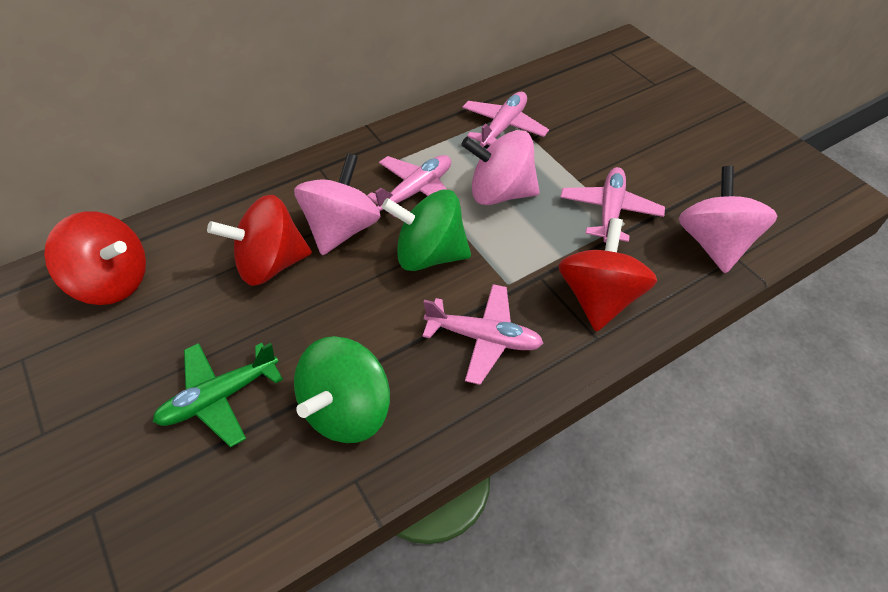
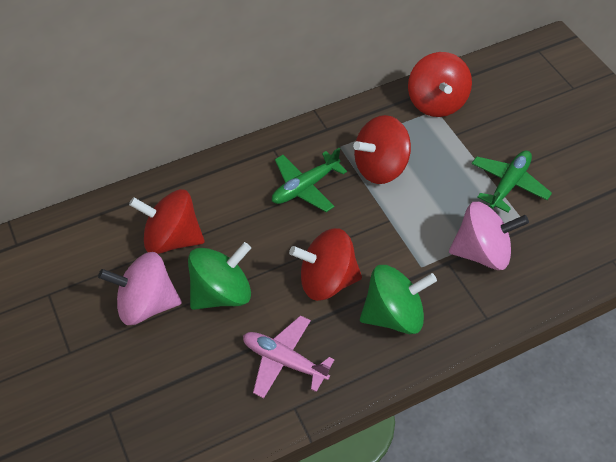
green plane: 1 -> 2
pink plane: 4 -> 1
pink spinning top: 3 -> 2
red spinning top: 3 -> 4

